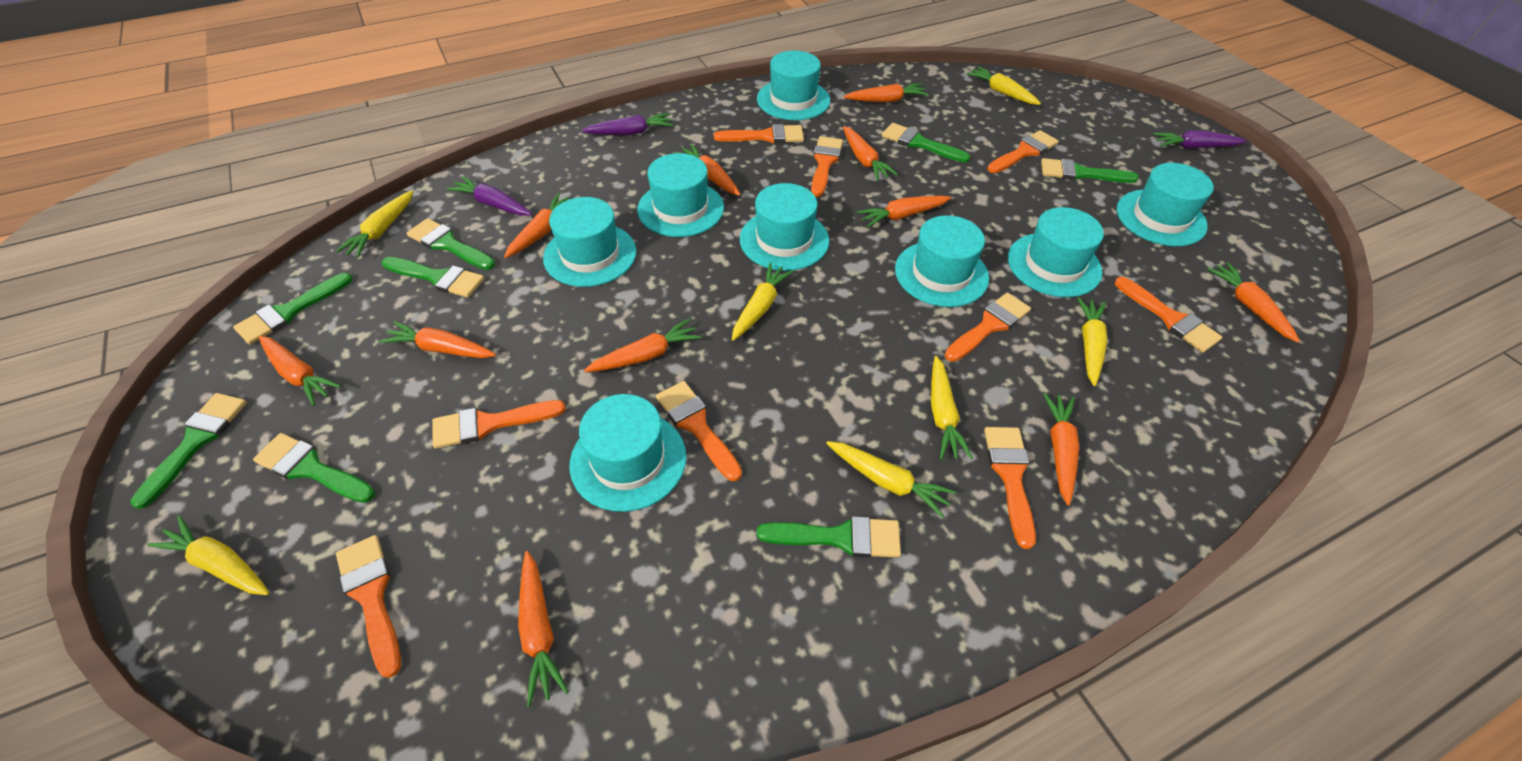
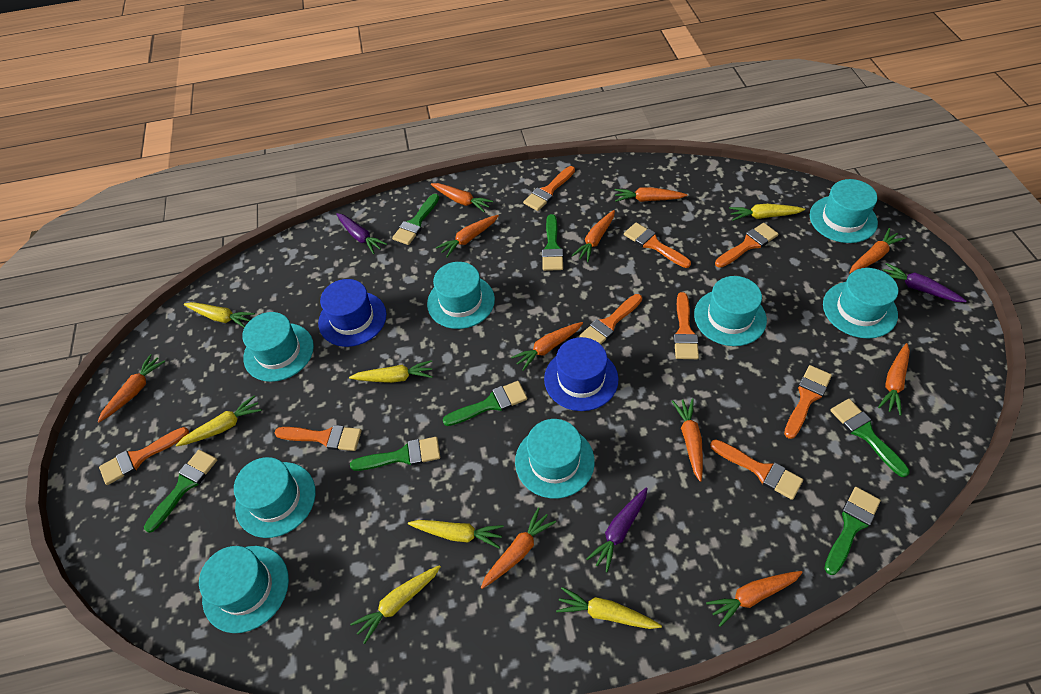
blue hat: 0 -> 2
green brush: 8 -> 7

